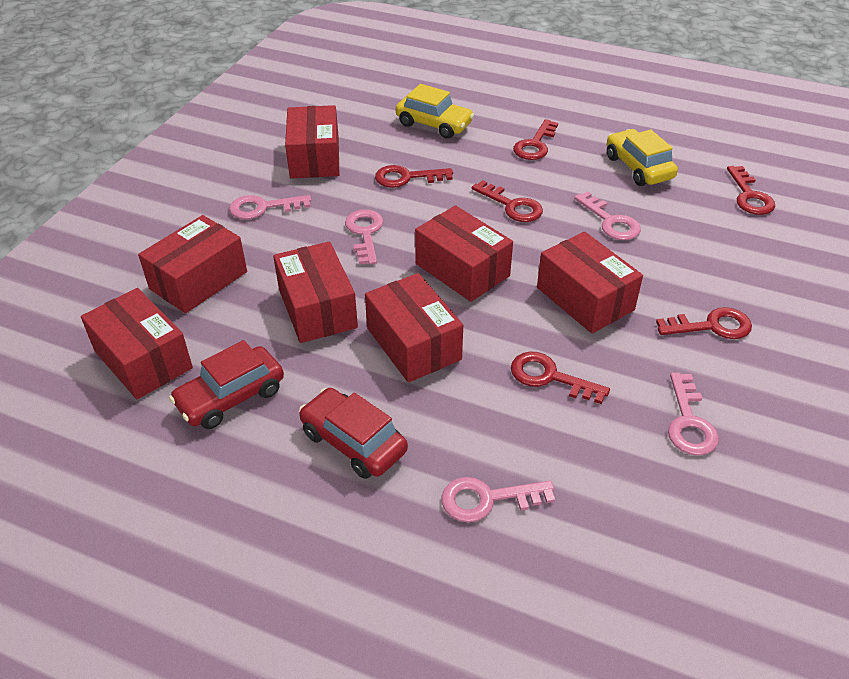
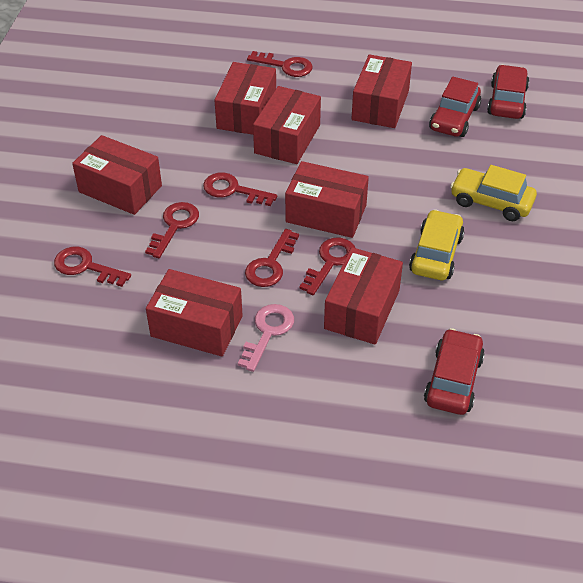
pink key: 5 -> 1
red car: 2 -> 3

